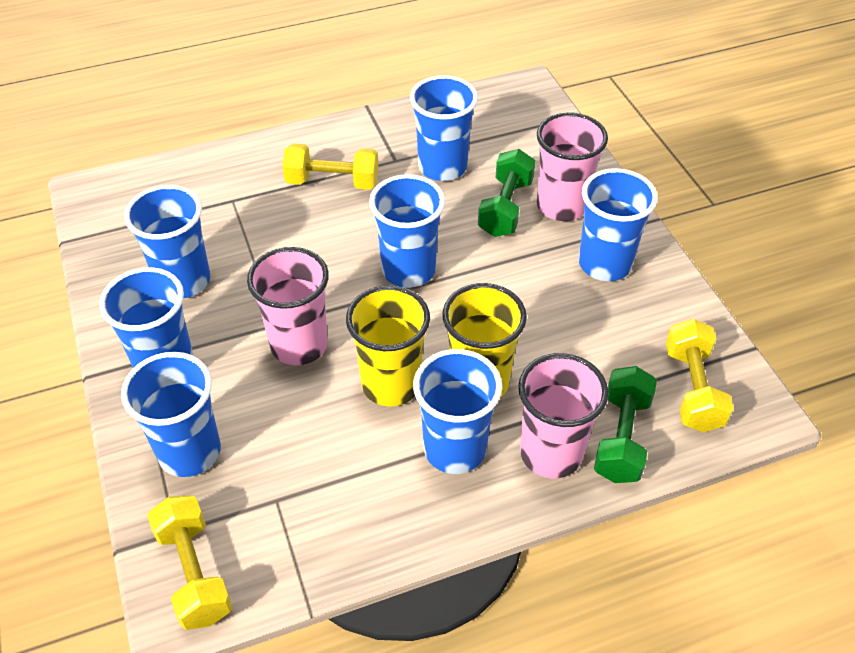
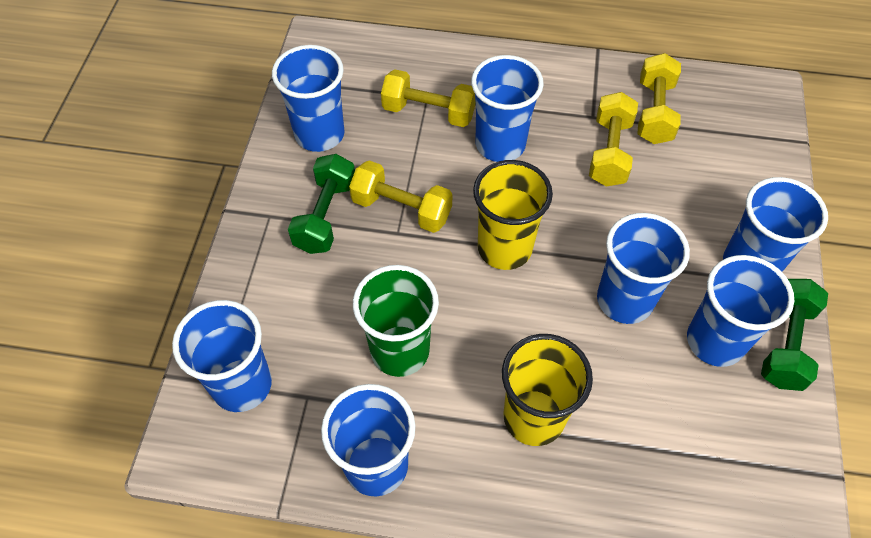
green cup: 0 -> 1
pink cup: 3 -> 0
yellow dumbbell: 3 -> 4

